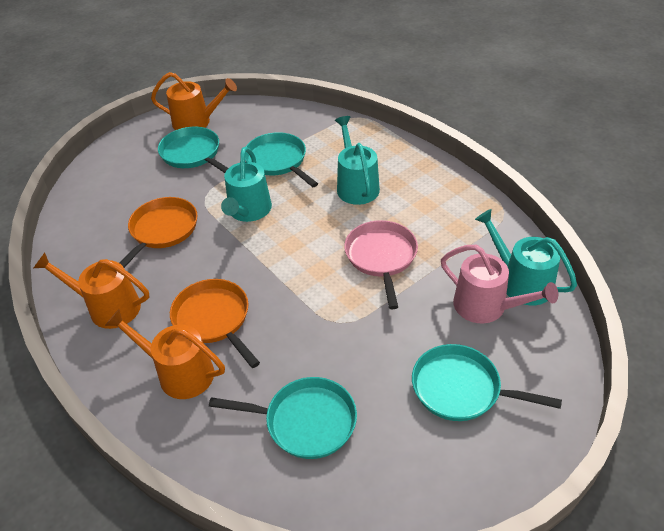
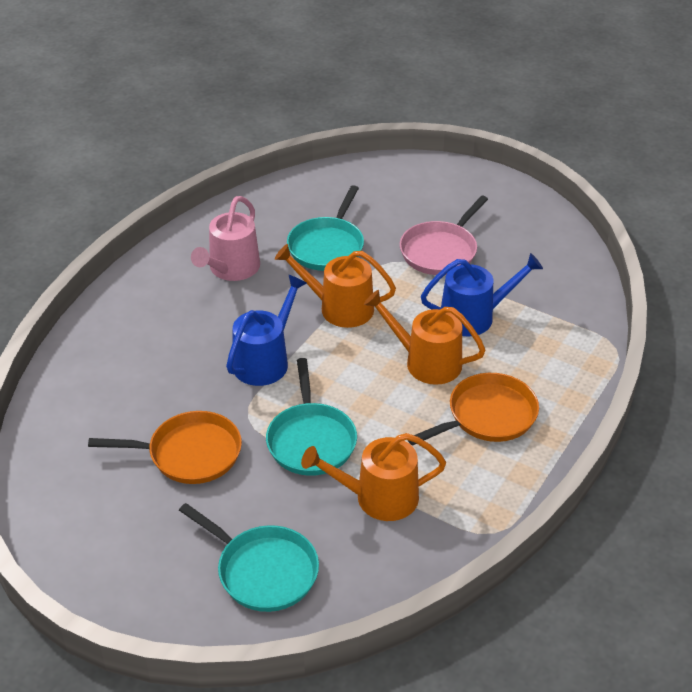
blue watering can: 0 -> 2
turquoise pan: 4 -> 3
turquoise watering can: 3 -> 0

